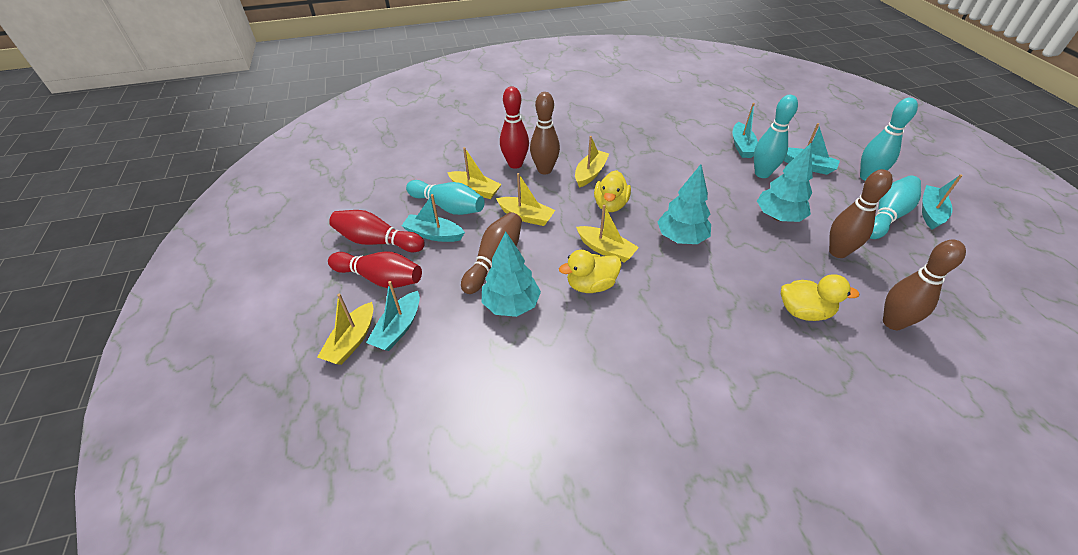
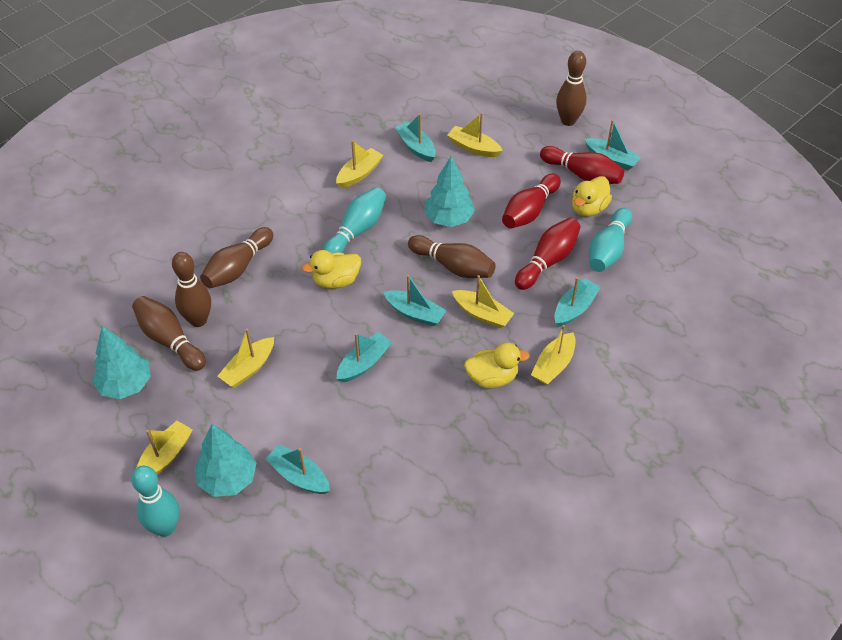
brown bowling pin: 4 -> 5
turquoise boat: 5 -> 6
turquoise bowling pin: 4 -> 3
yellow boat: 5 -> 6

